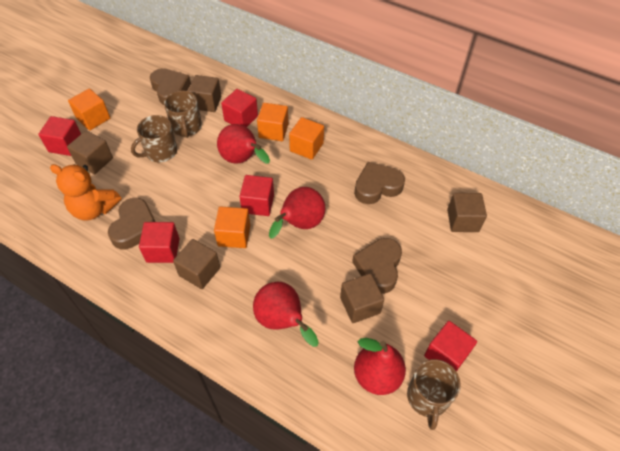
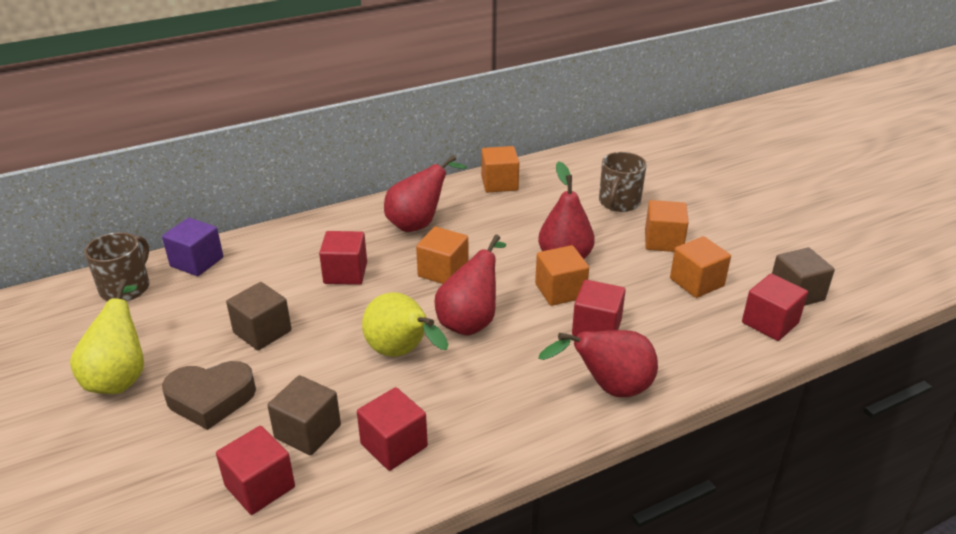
brown cube: 5 -> 3
brown heart: 4 -> 1
brown mug: 3 -> 2
orange cube: 4 -> 5
orange teddy bear: 1 -> 0
purple cube: 0 -> 1
yellow pear: 0 -> 2

